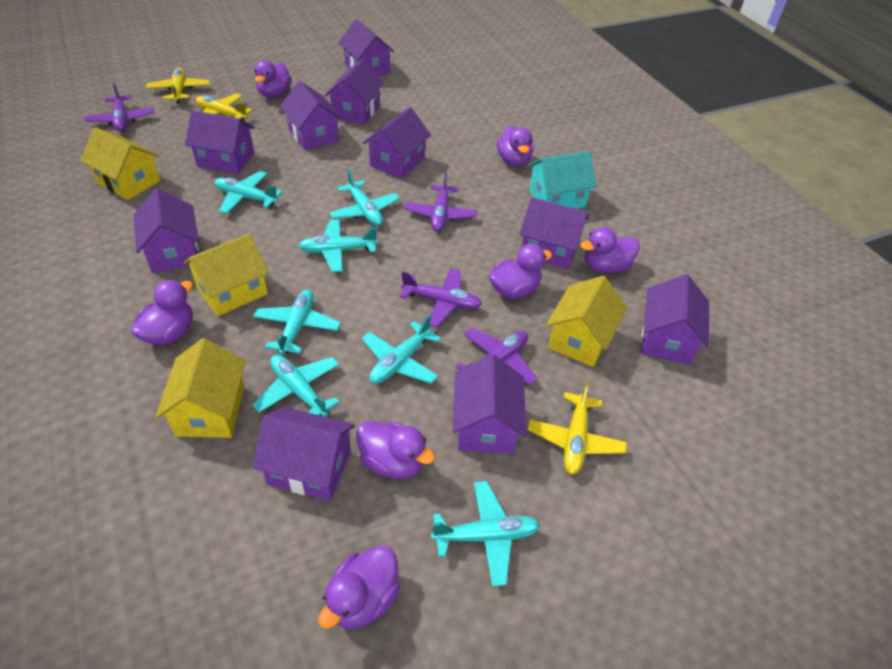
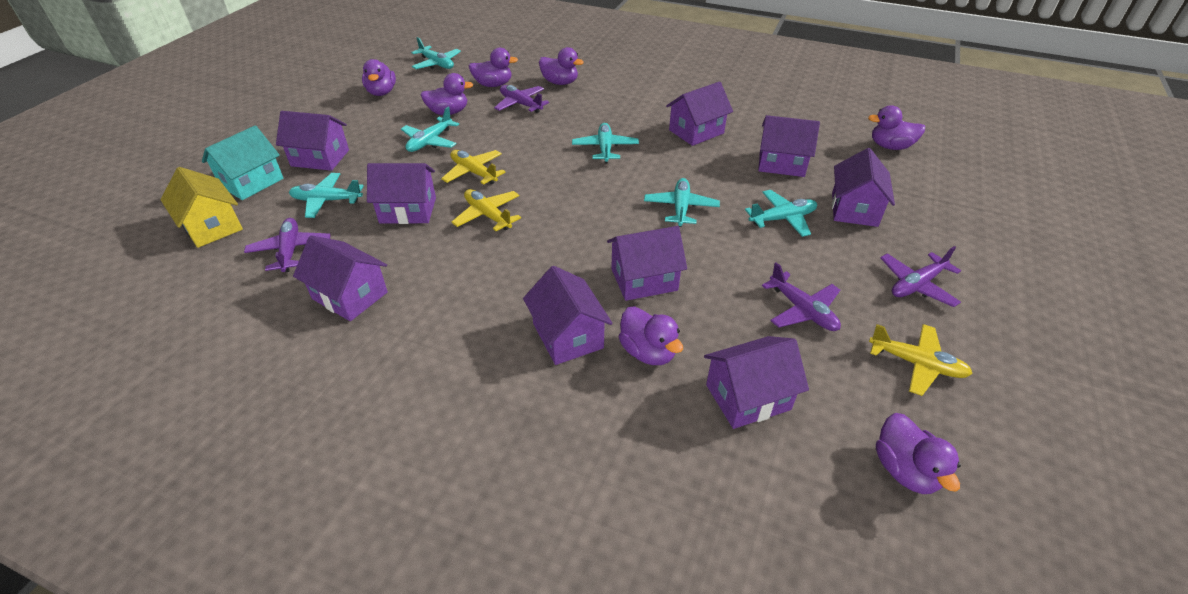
purple house: 10 -> 9
turquoise plane: 7 -> 6
yellow house: 4 -> 1

